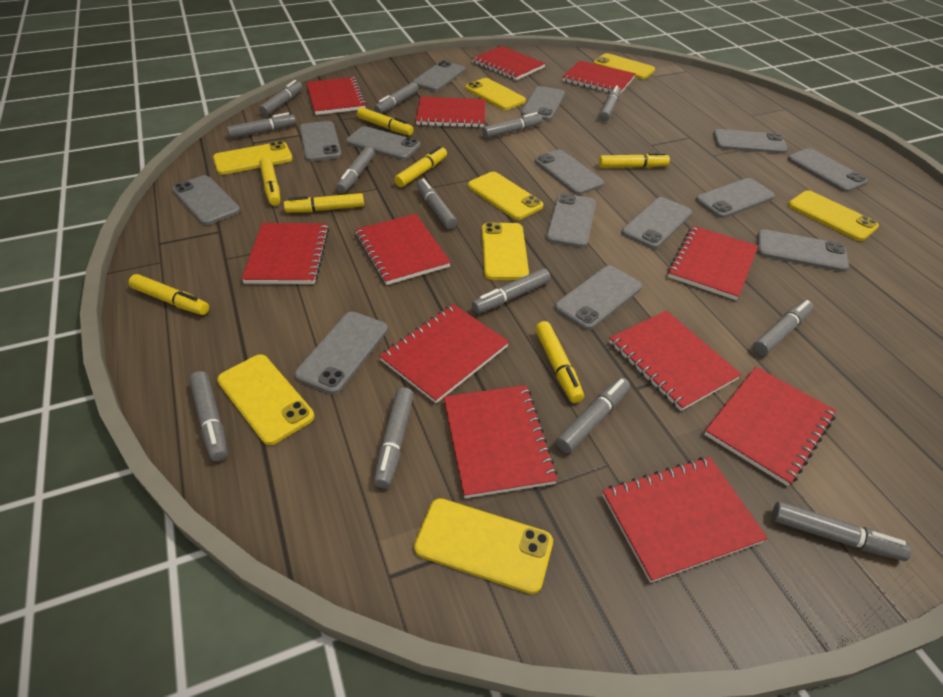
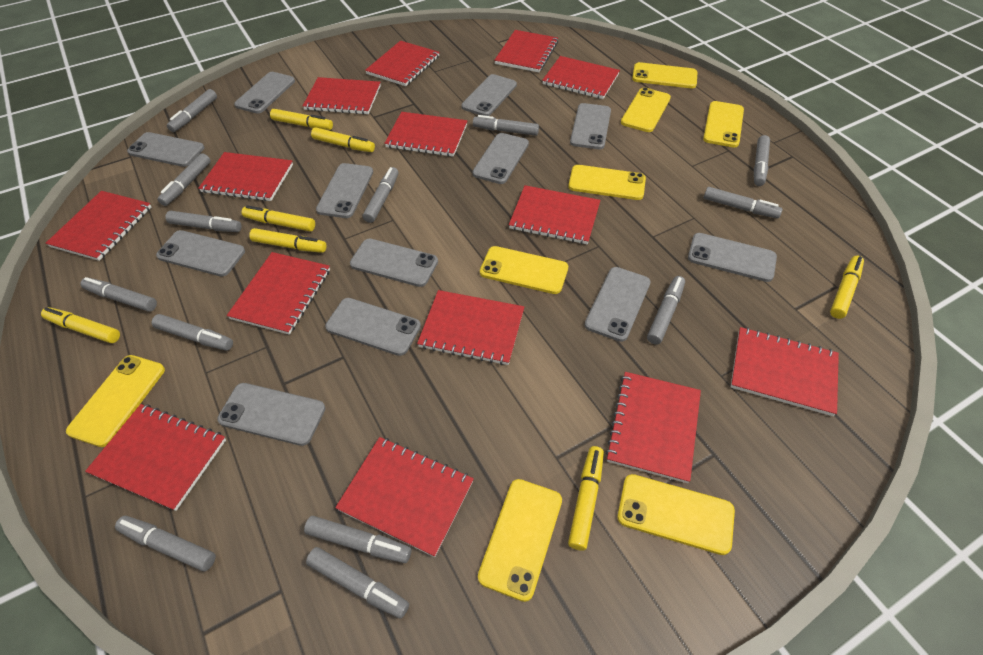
grey phone: 14 -> 12
red notebook: 12 -> 14

